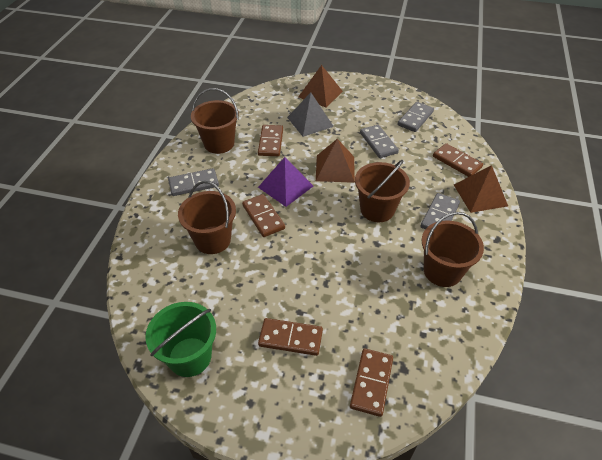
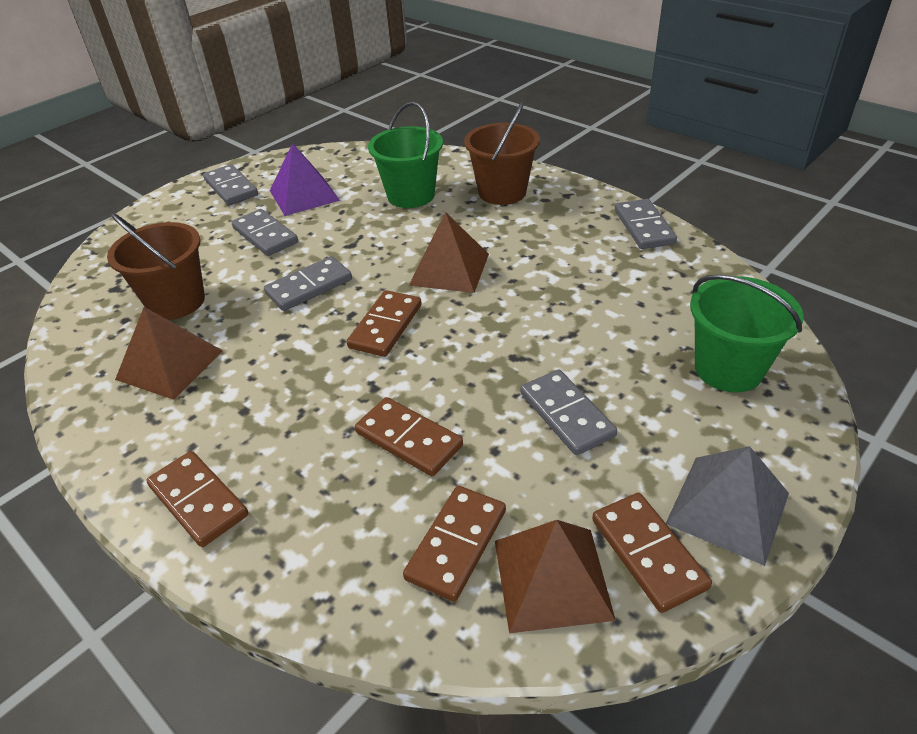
brown bucket: 4 -> 2
green bucket: 1 -> 2
grey domino: 4 -> 5

